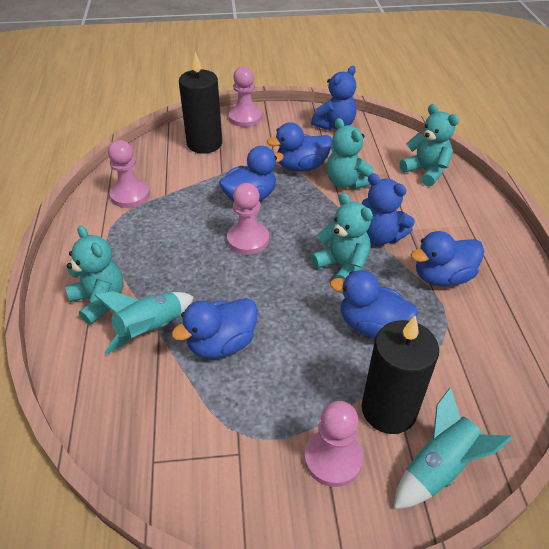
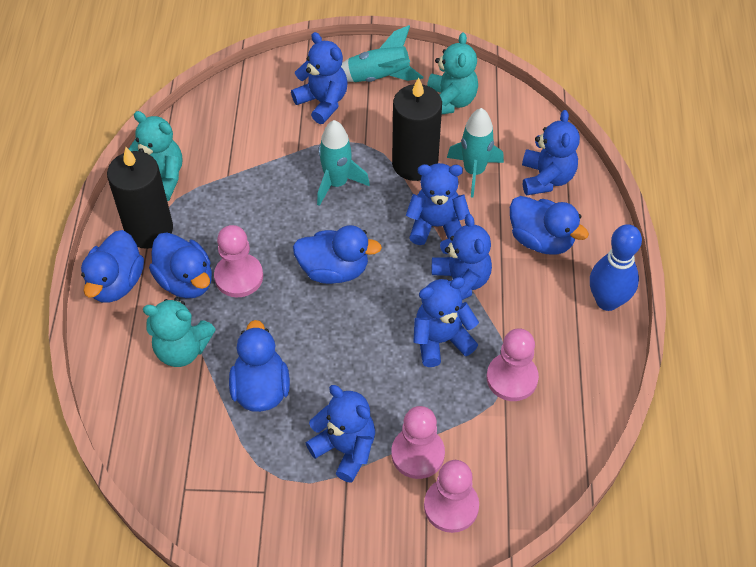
blue bowling pin: 0 -> 1
blue teddy bear: 2 -> 6
turquoise rocket: 2 -> 3
turquoise teddy bear: 4 -> 3

